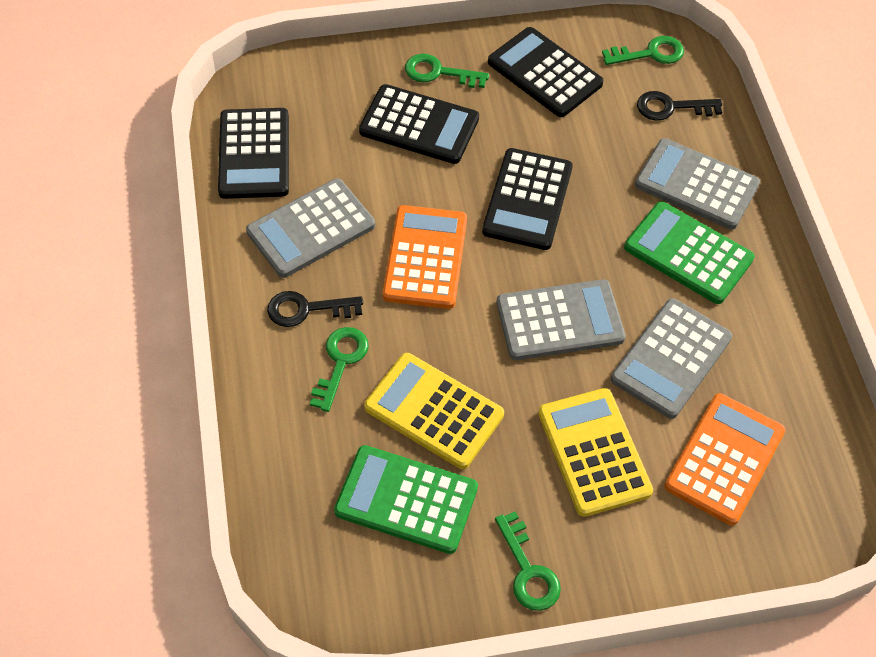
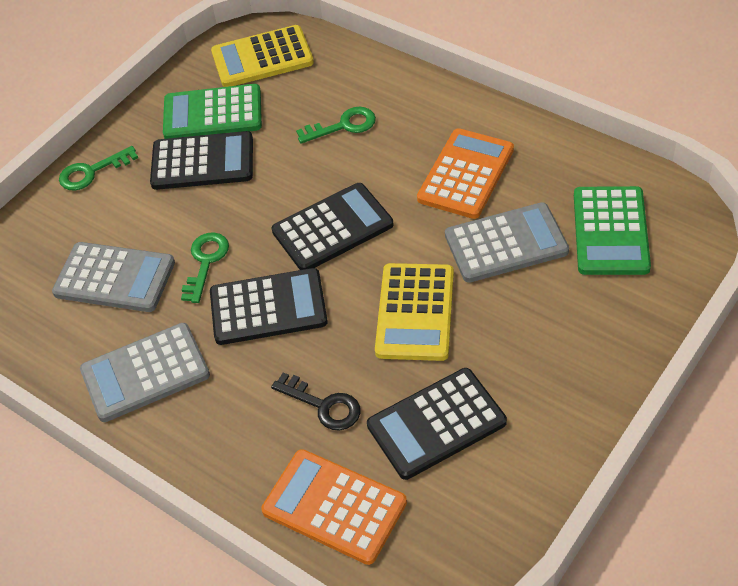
black key: 2 -> 1
green key: 4 -> 3
grey calculator: 4 -> 3

